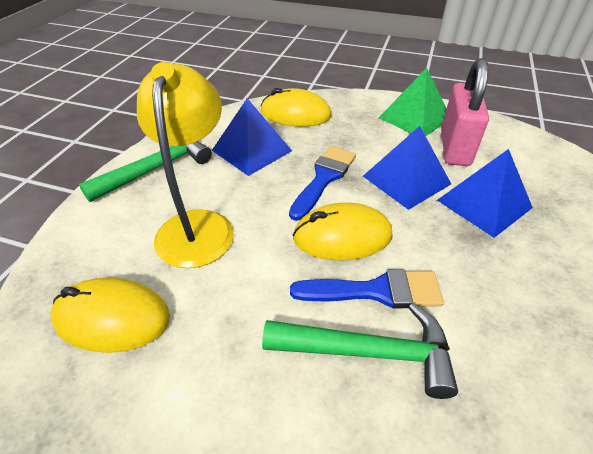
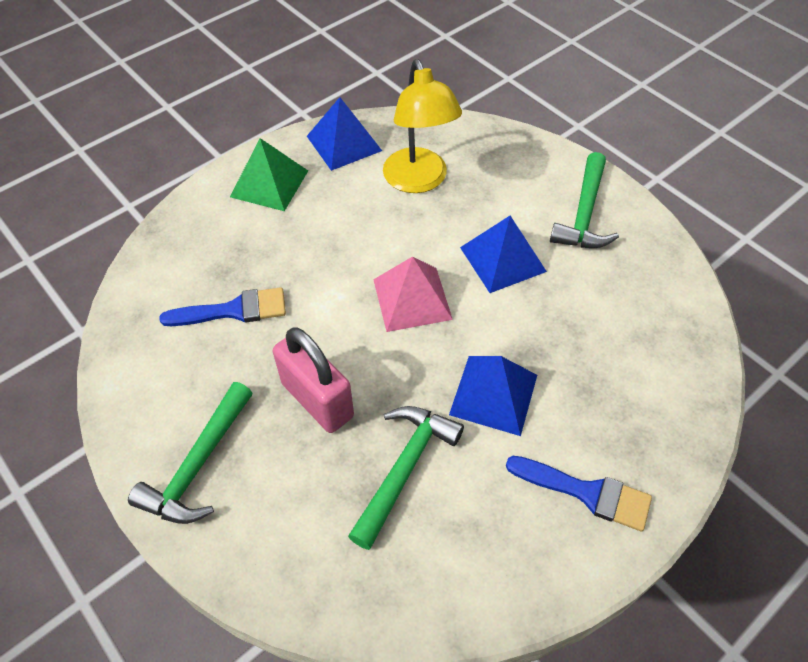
green hammer: 2 -> 3
pink pyramid: 0 -> 1
yellow mouse: 3 -> 0

